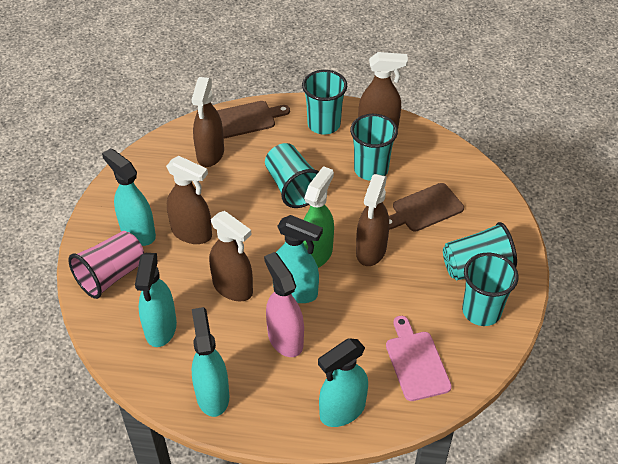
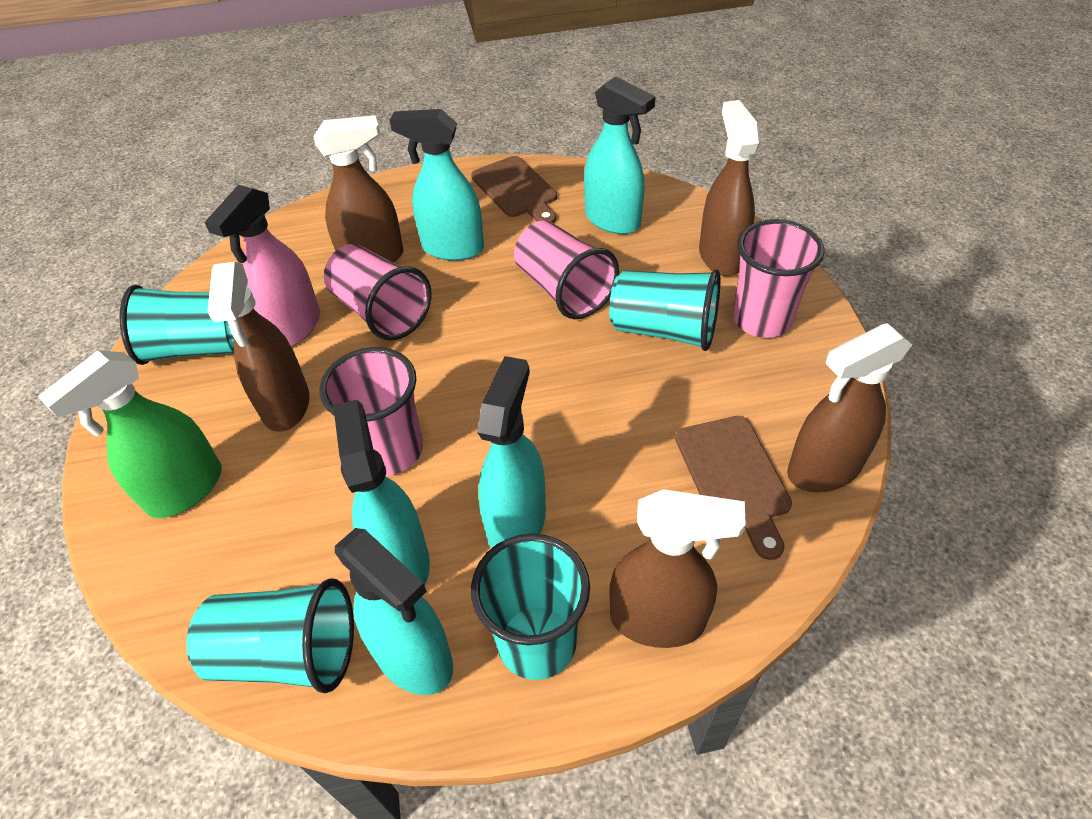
pink cup: 1 -> 4
pink cutting board: 1 -> 0
turquoise cup: 5 -> 4

